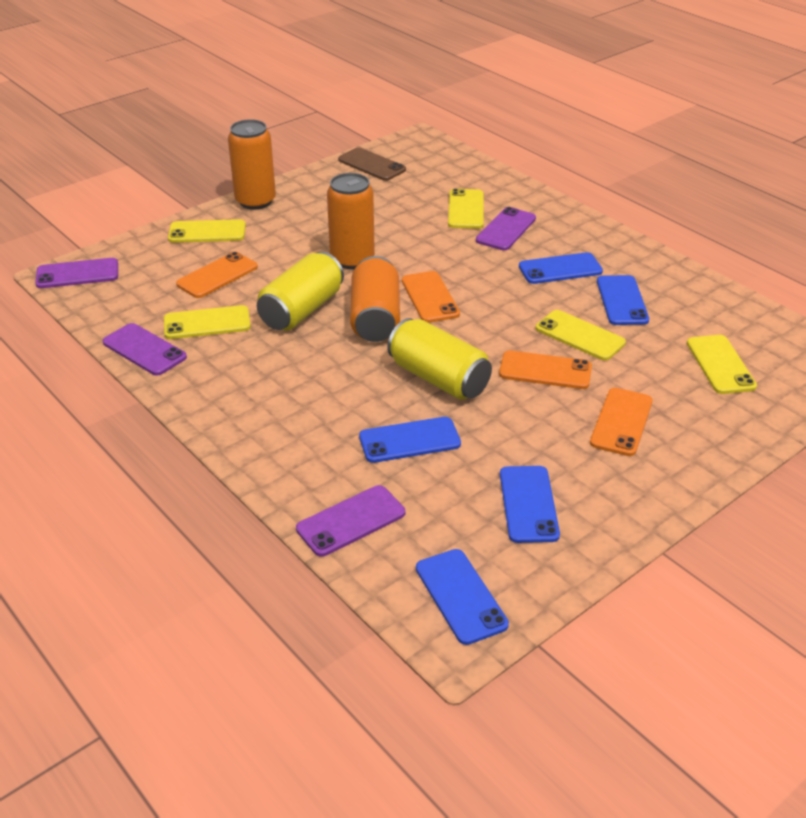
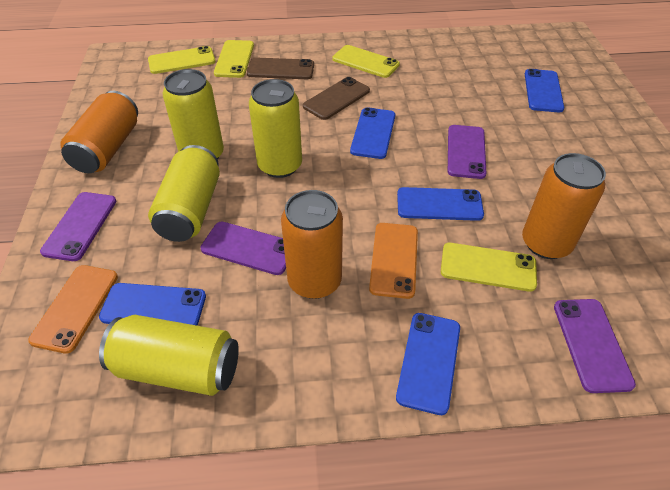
brown phone: 1 -> 2
orange phone: 4 -> 2
yellow can: 2 -> 4
yellow phone: 5 -> 4

